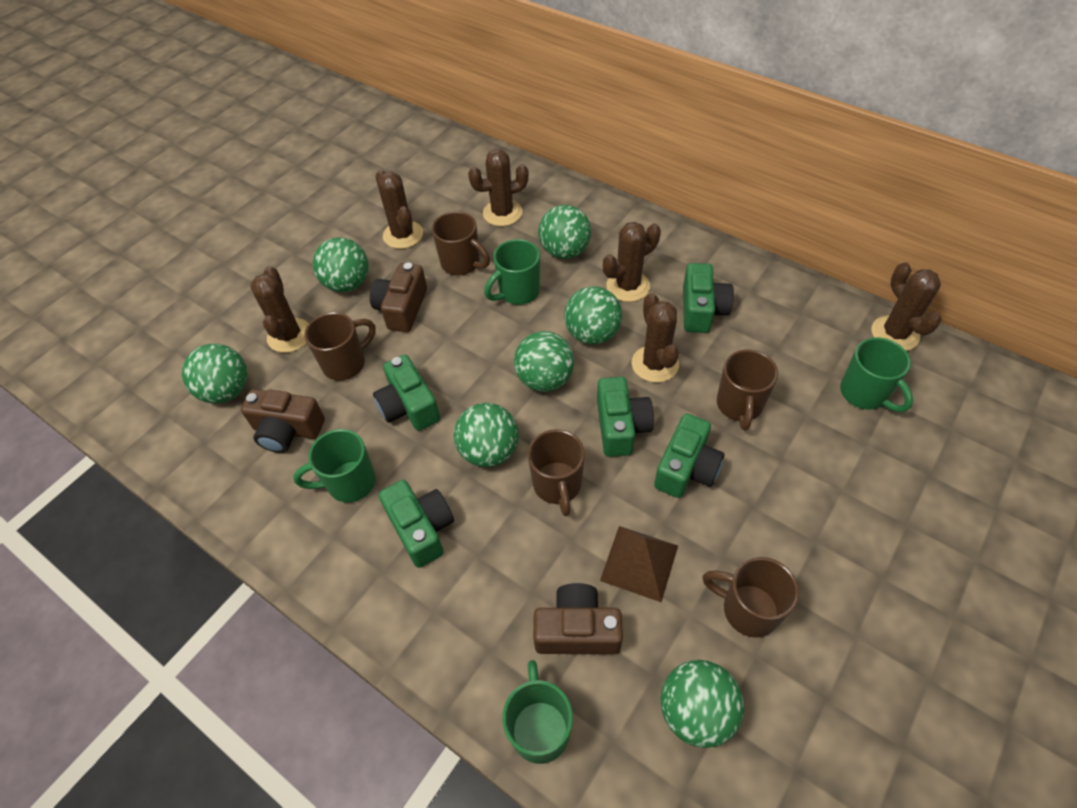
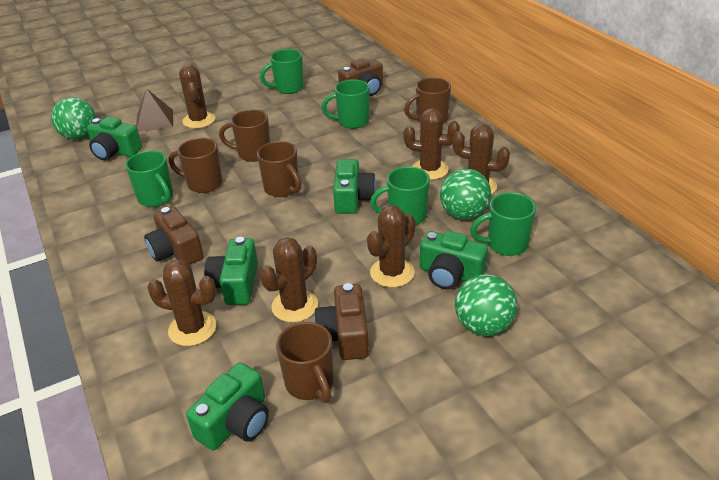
green ball: 7 -> 3
green mug: 4 -> 5

